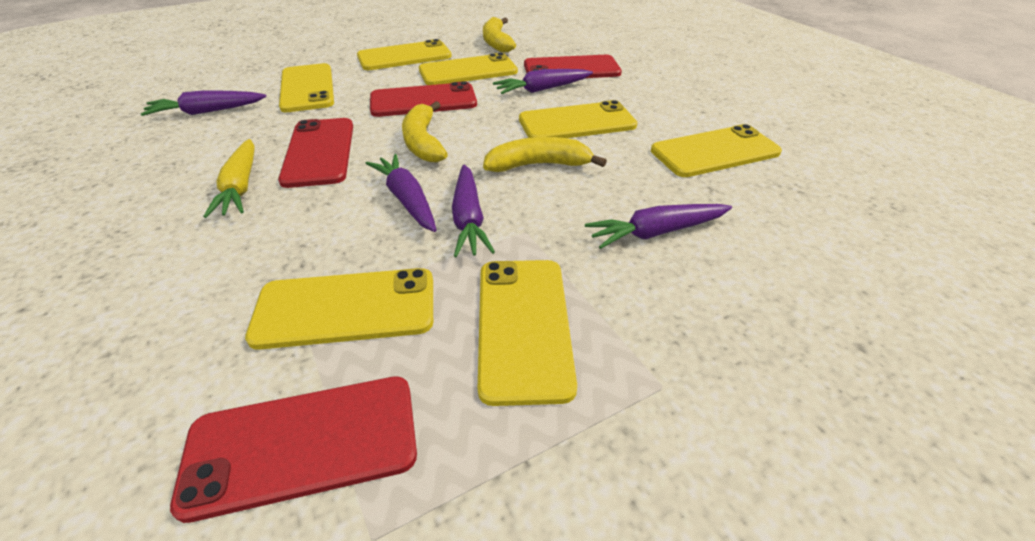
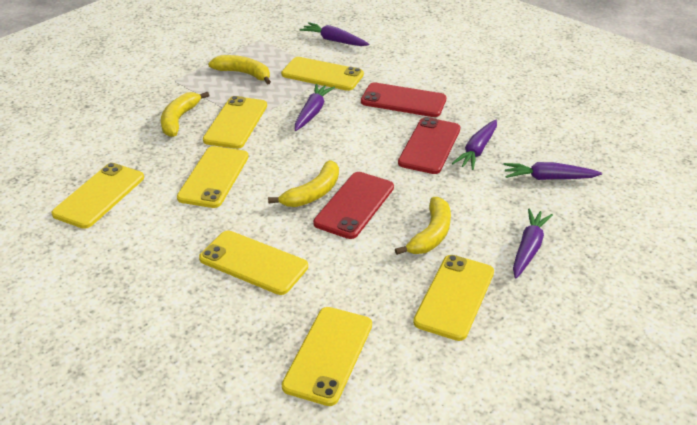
red phone: 4 -> 3
yellow banana: 3 -> 4
yellow carrot: 1 -> 0

